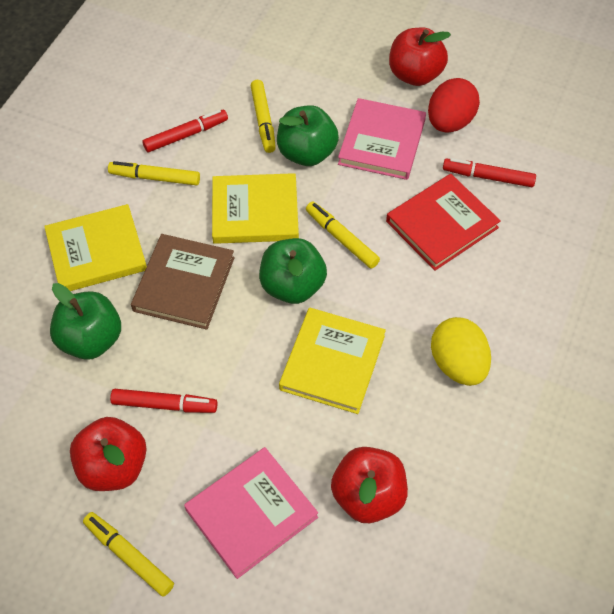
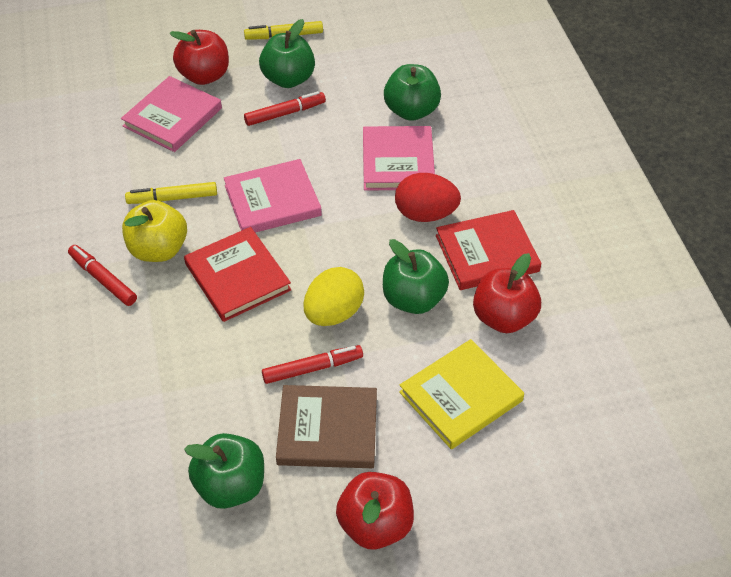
green apple: 3 -> 4
pink book: 2 -> 3
red book: 1 -> 2
yellow apple: 0 -> 1
yellow book: 3 -> 1
yellow marker: 4 -> 2

